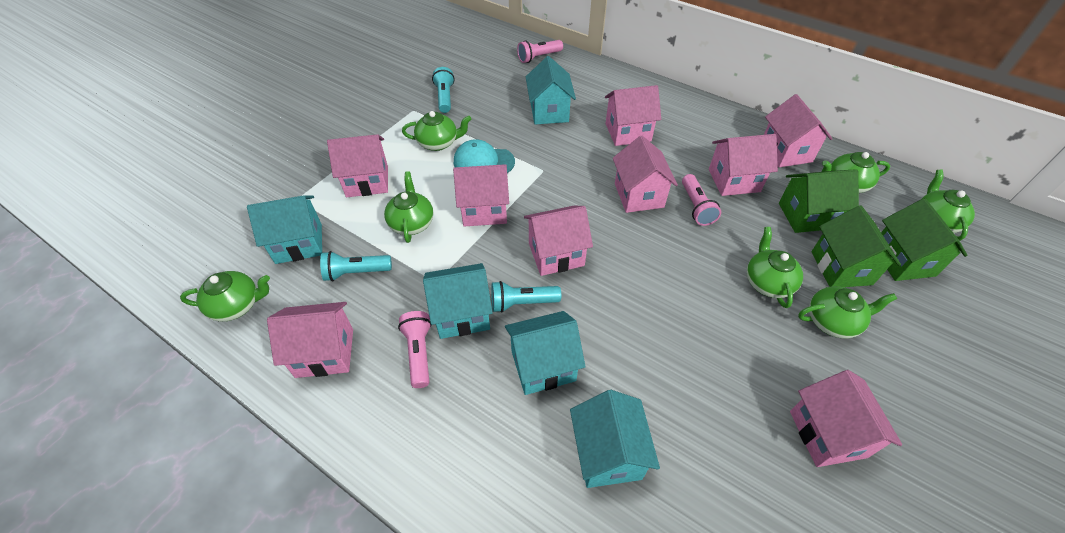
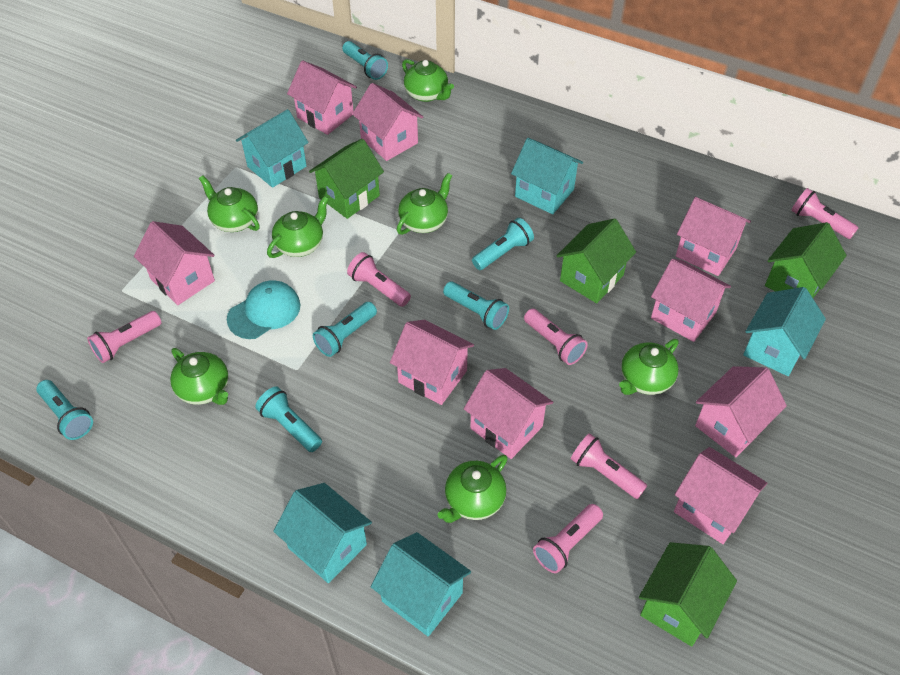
green house: 3 -> 4
pink flashlight: 3 -> 6
turquoise flashlight: 3 -> 6

